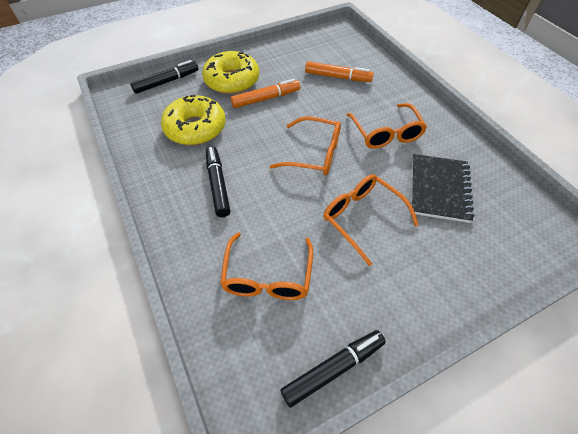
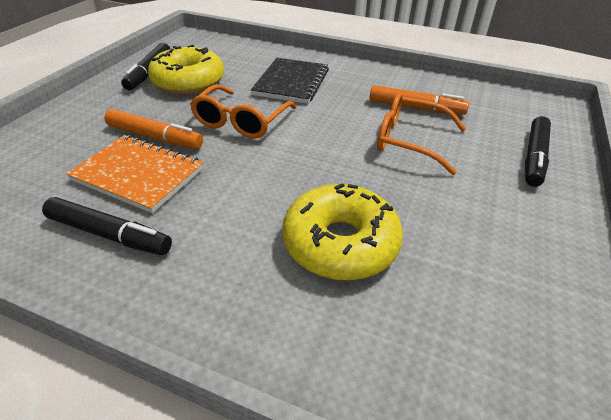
orange glasses: 4 -> 2
orange notebook: 0 -> 1

